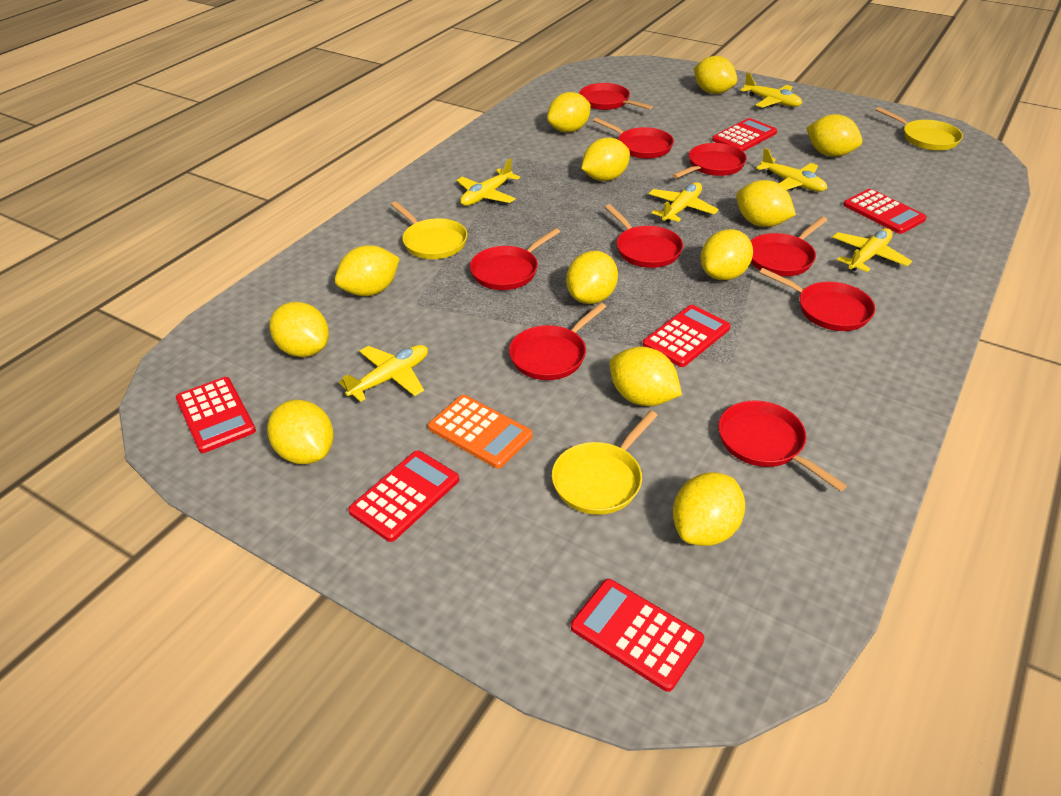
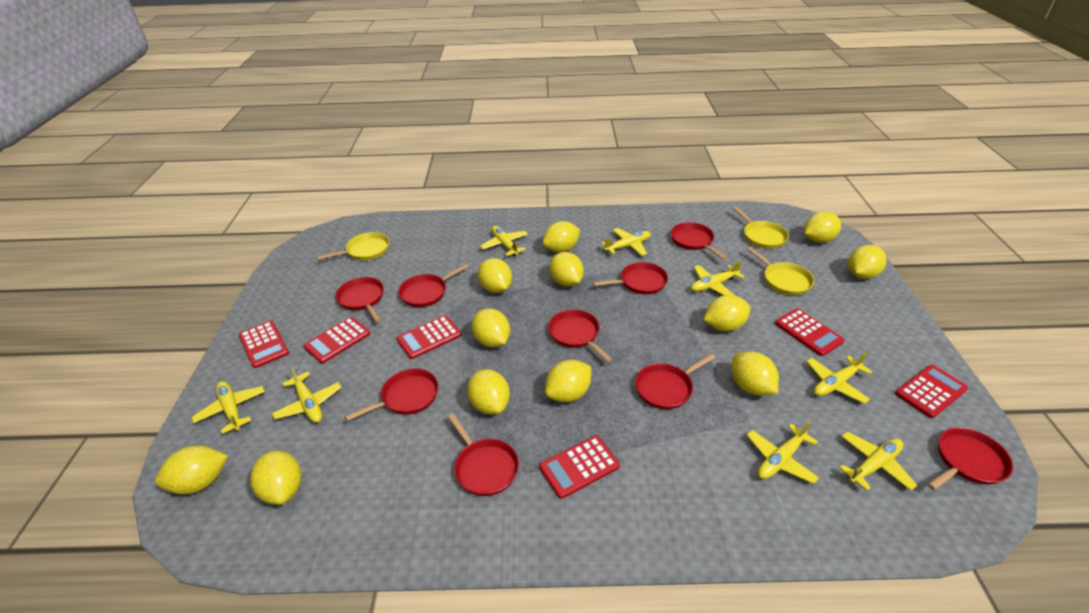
orange calculator: 1 -> 0
yellow plane: 6 -> 8

